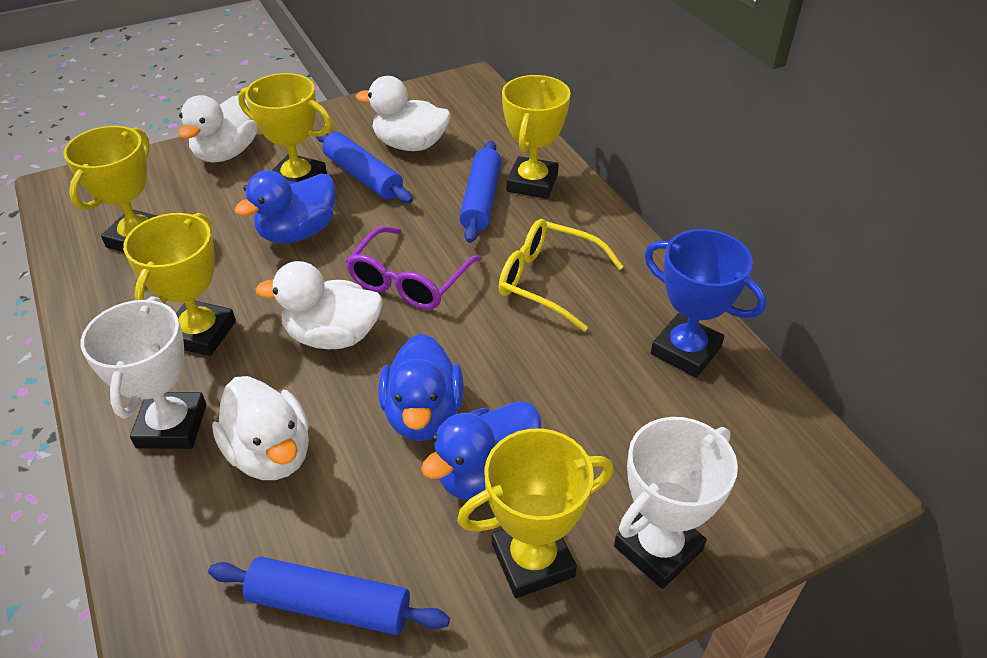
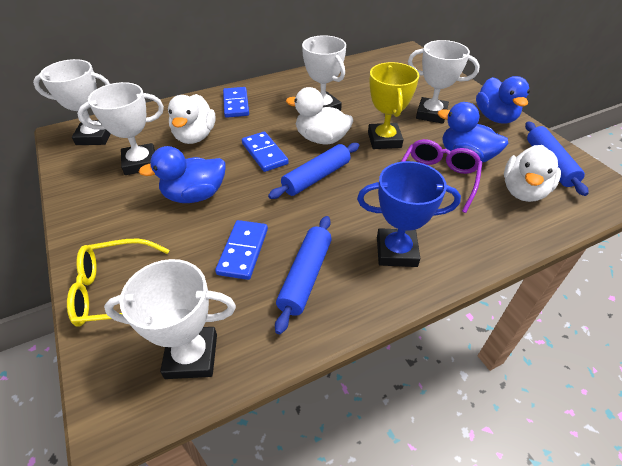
blue domino: 0 -> 3
white duck: 4 -> 3
white trophy: 2 -> 5
yellow trophy: 5 -> 1

